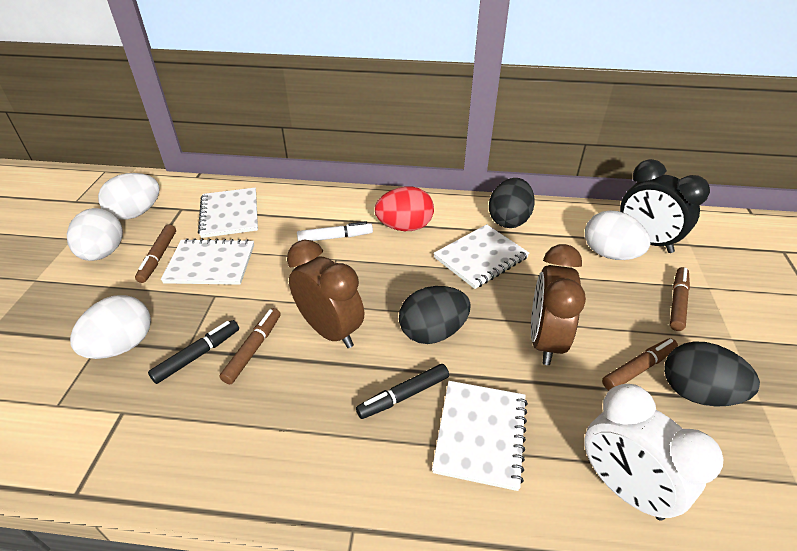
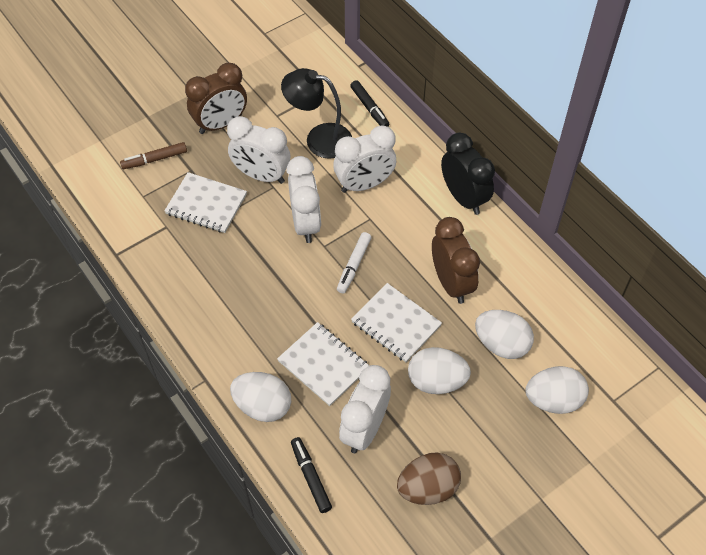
black egg: 3 -> 0
black lamp: 0 -> 1
brown egg: 0 -> 1
brown marker: 4 -> 1
red egg: 1 -> 0
white clock: 1 -> 4
white notebook: 4 -> 3

